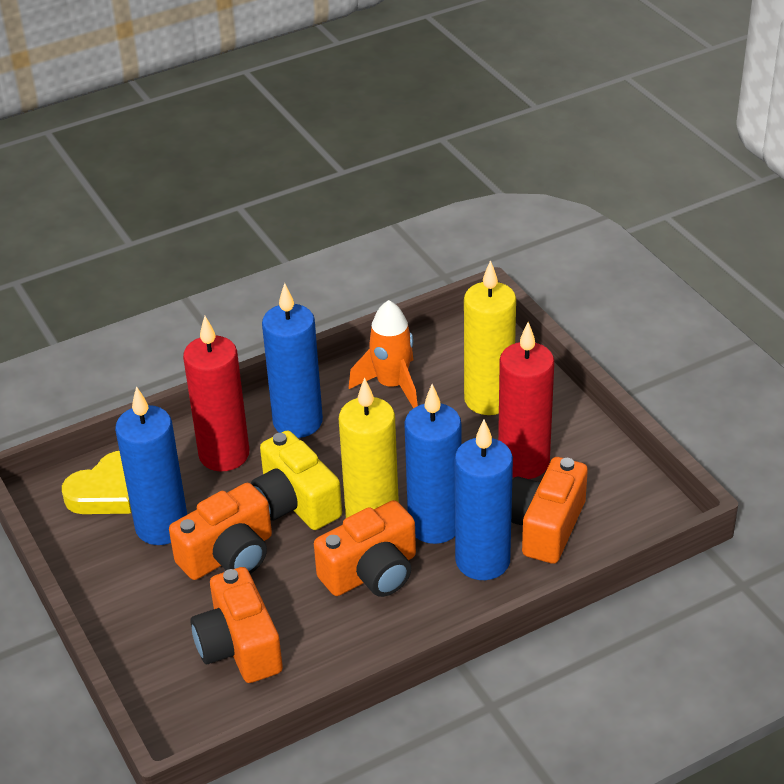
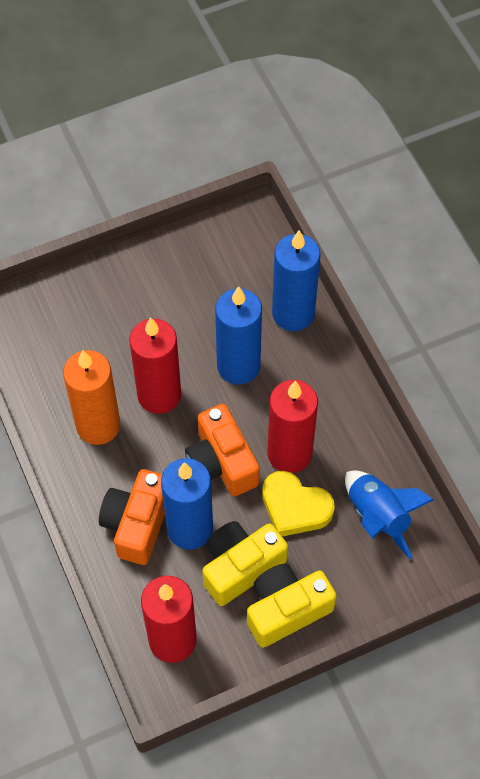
blue candle: 4 -> 3
blue rocket: 0 -> 1
orange camera: 4 -> 2
orange candle: 0 -> 1
orange rocket: 1 -> 0
red candle: 2 -> 3
yellow camera: 1 -> 2
yellow candle: 2 -> 0

